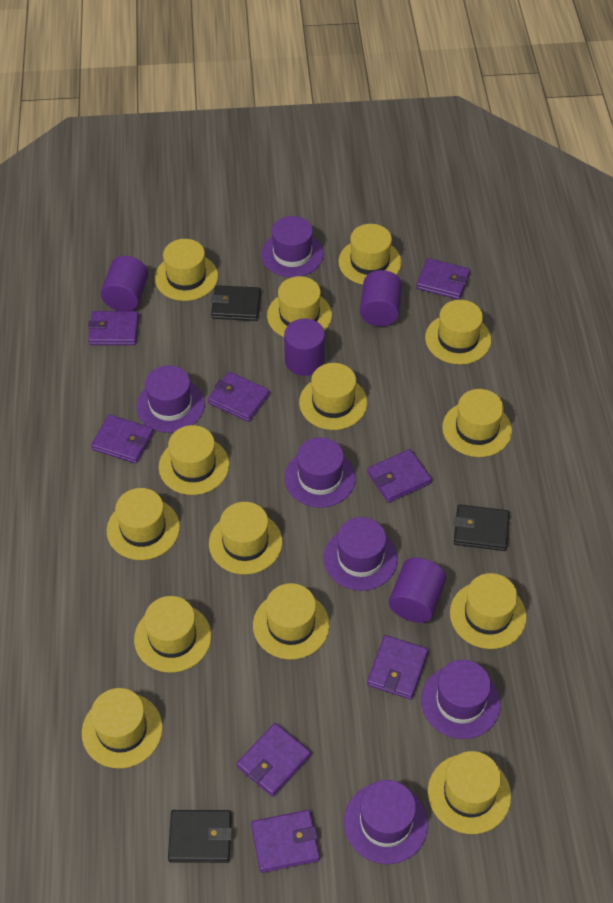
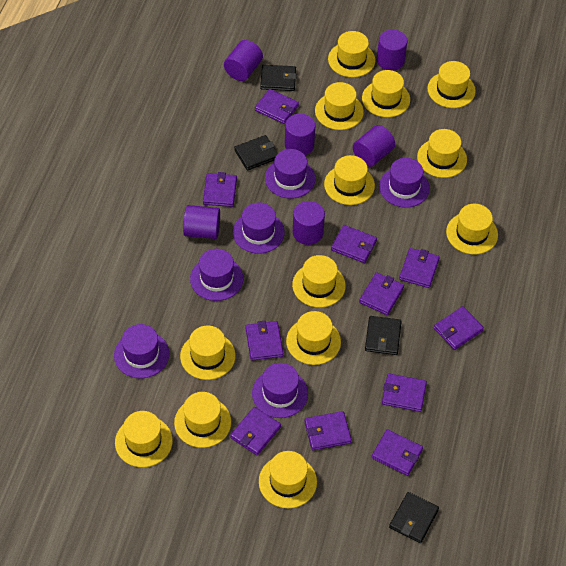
black wallet: 3 -> 4
purple cylinder: 4 -> 6
purple wallet: 8 -> 11
yellow hat: 14 -> 13

